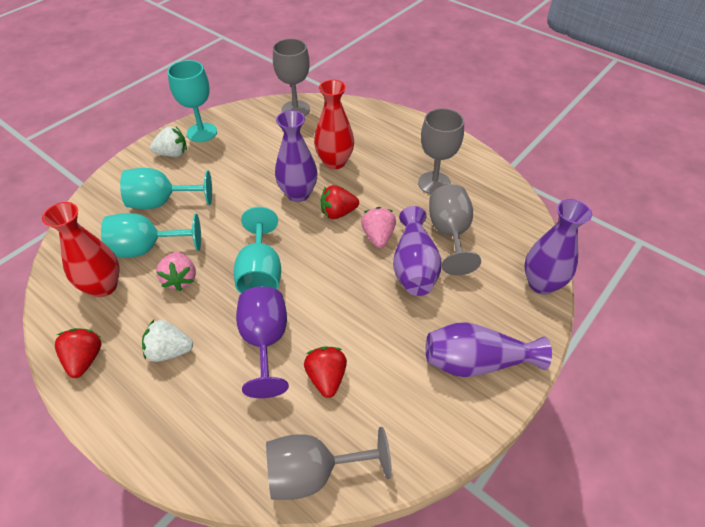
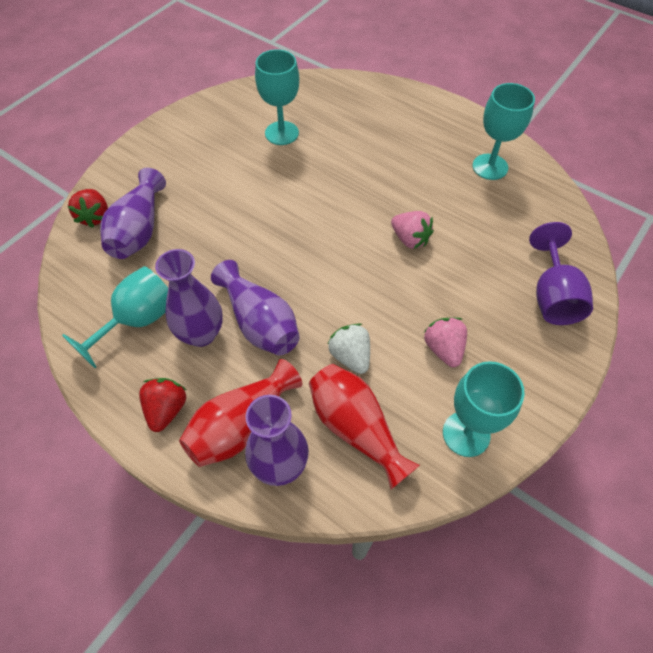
grey goblet: 4 -> 0
red strawberry: 3 -> 2
white strawberry: 2 -> 1

